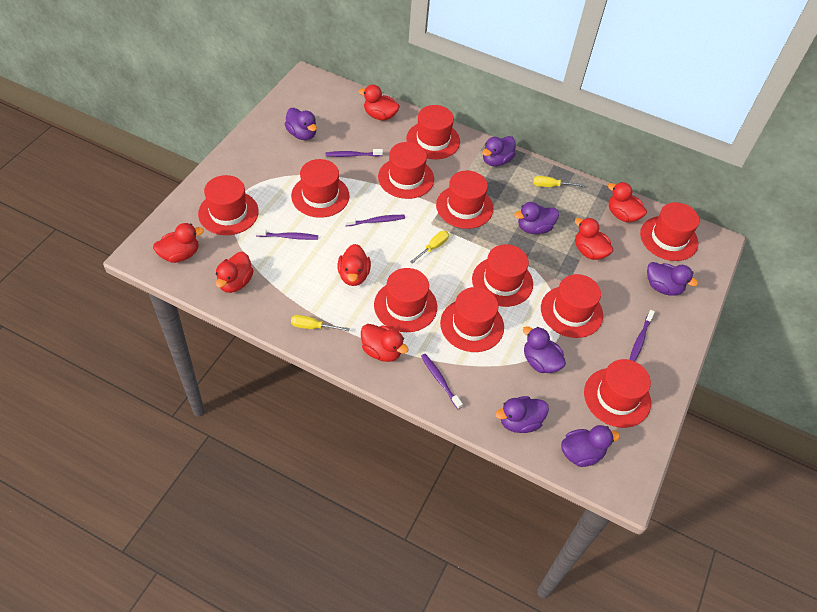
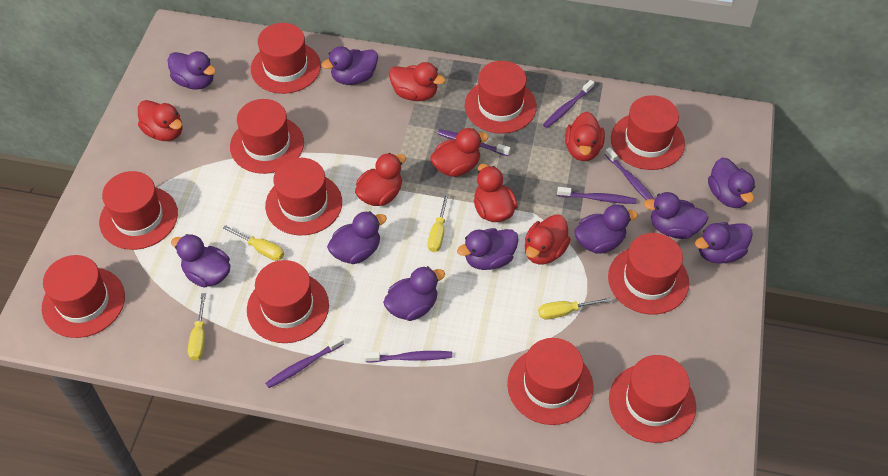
purple duck: 7 -> 10
purple toothbrush: 5 -> 6
yellow screwdriver: 3 -> 4

